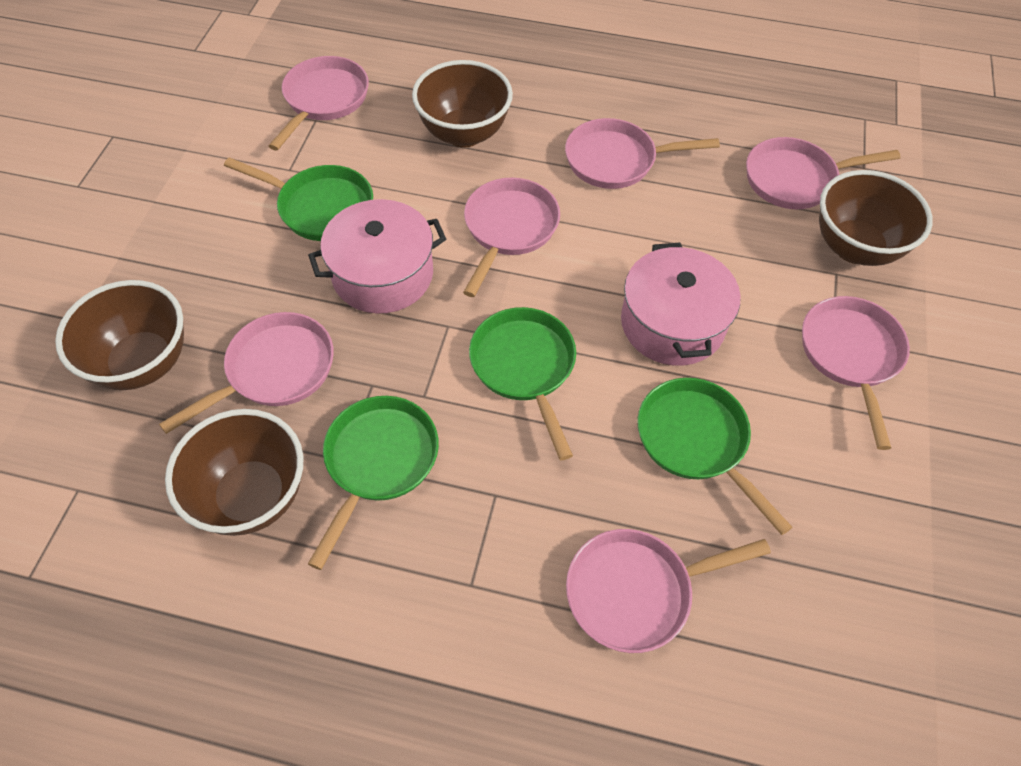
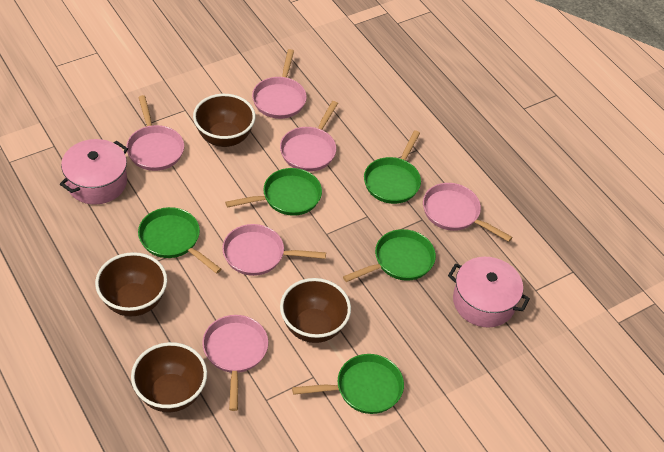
green pan: 4 -> 5
pink pan: 7 -> 6

